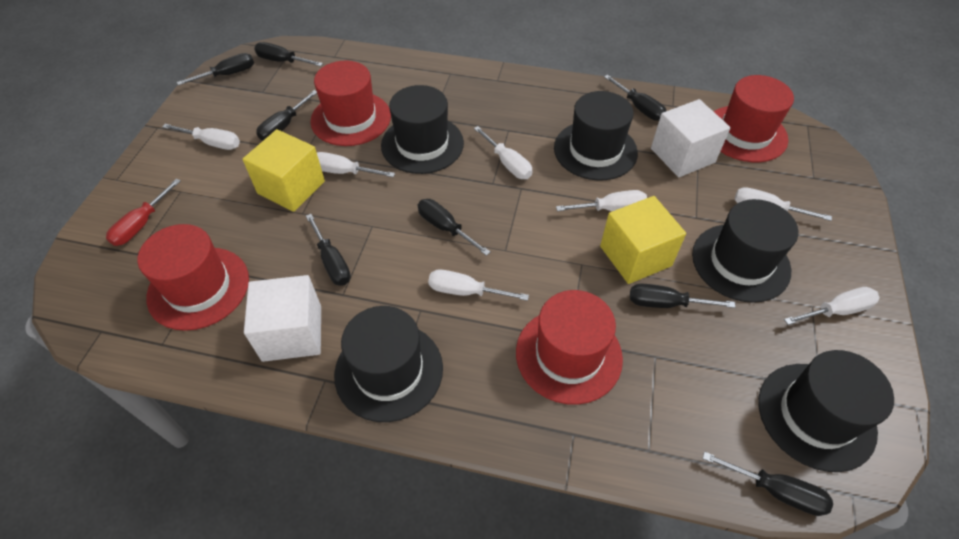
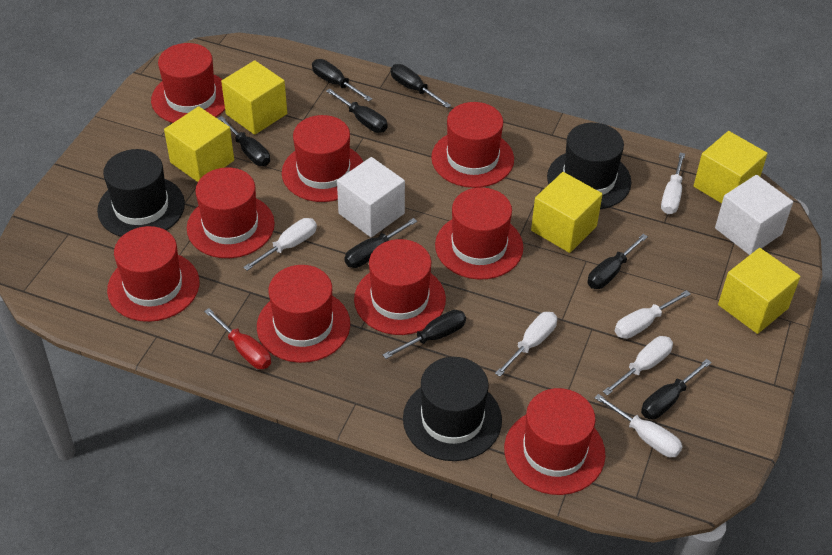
black hat: 5 -> 3
red hat: 4 -> 9
white screwdriver: 7 -> 6
yellow cube: 2 -> 5

